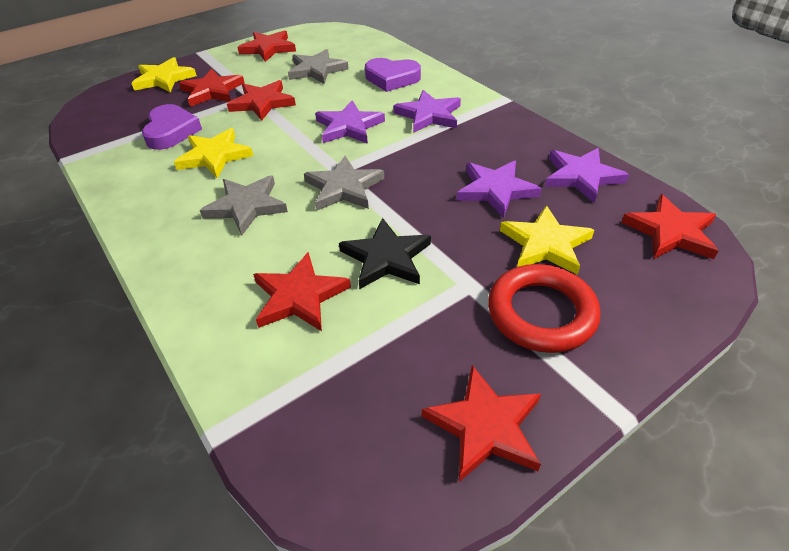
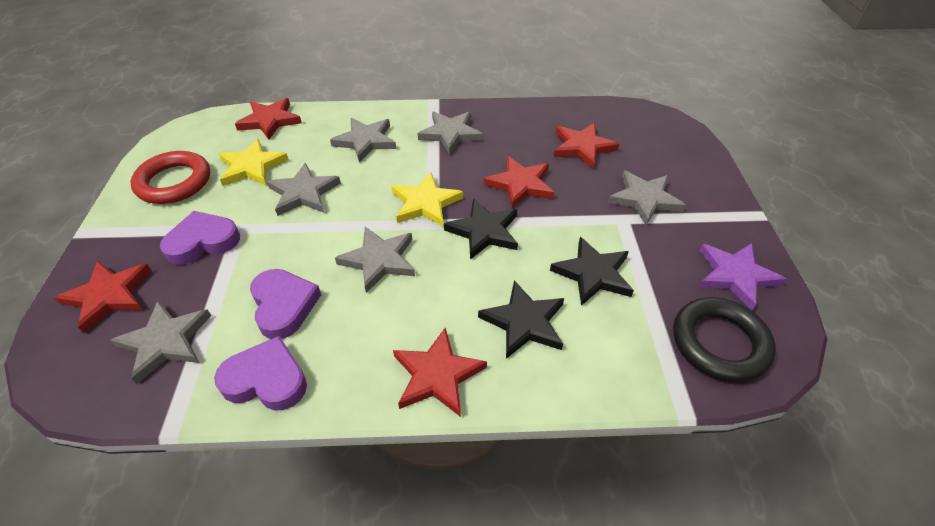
black ring: 0 -> 1
black star: 1 -> 3
grey star: 3 -> 6
purple heart: 2 -> 3
purple star: 4 -> 1
red star: 6 -> 5
yellow star: 3 -> 2

